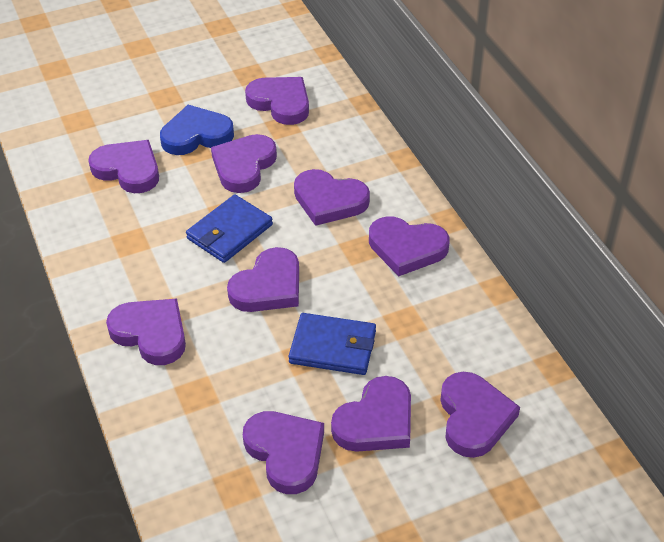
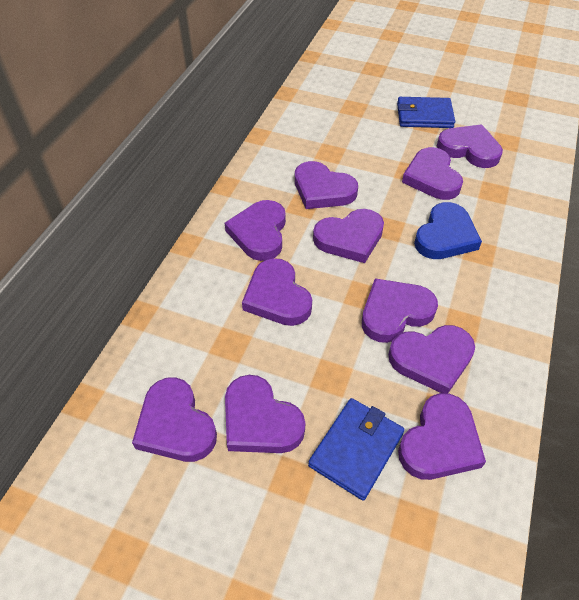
purple heart: 10 -> 11

